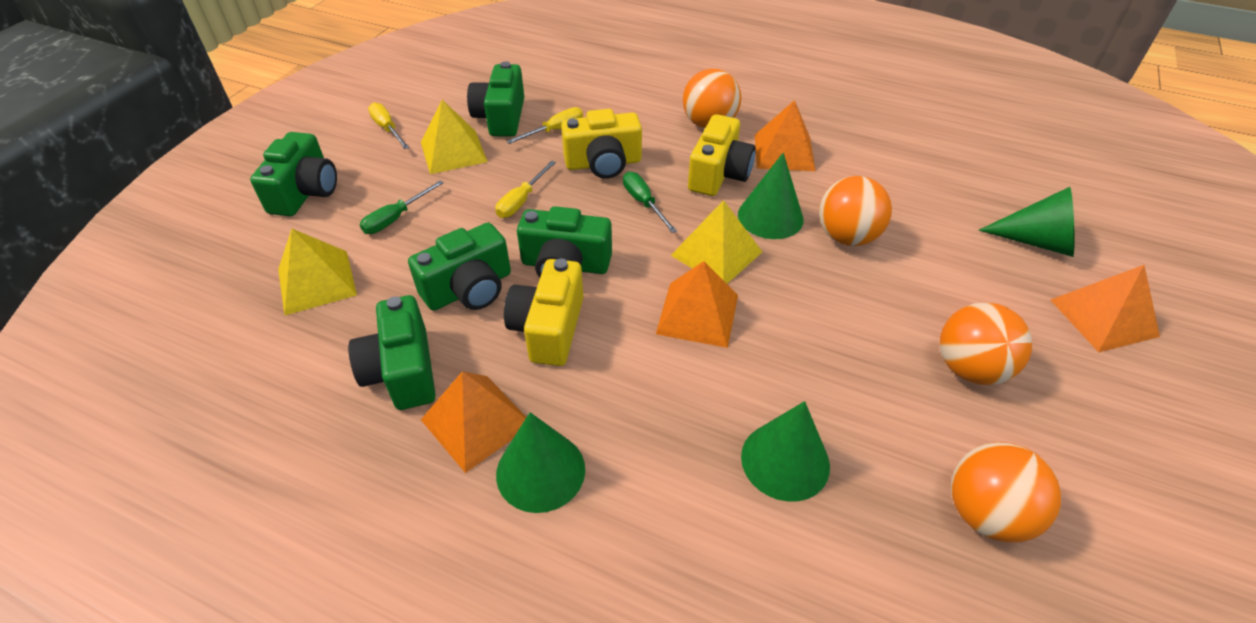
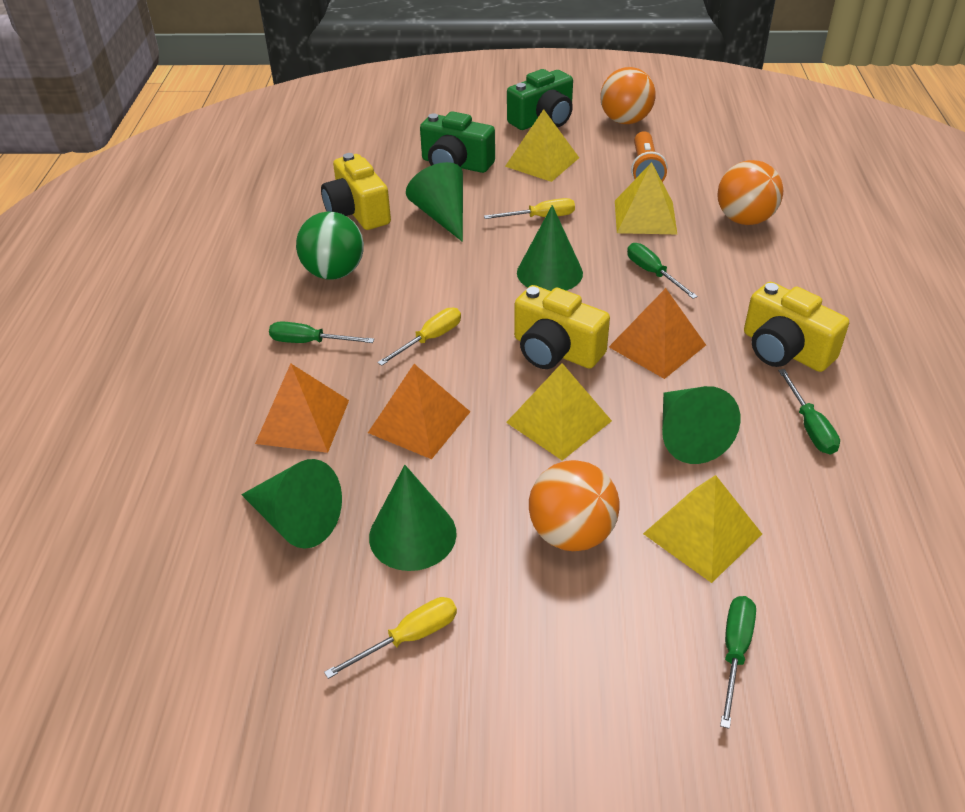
green ball: 0 -> 1
green camera: 5 -> 2
green cone: 4 -> 5
green screwdriver: 2 -> 4
orange ball: 4 -> 3
orange flashlight: 0 -> 1
orange pyramid: 4 -> 3
yellow pyramid: 3 -> 4

